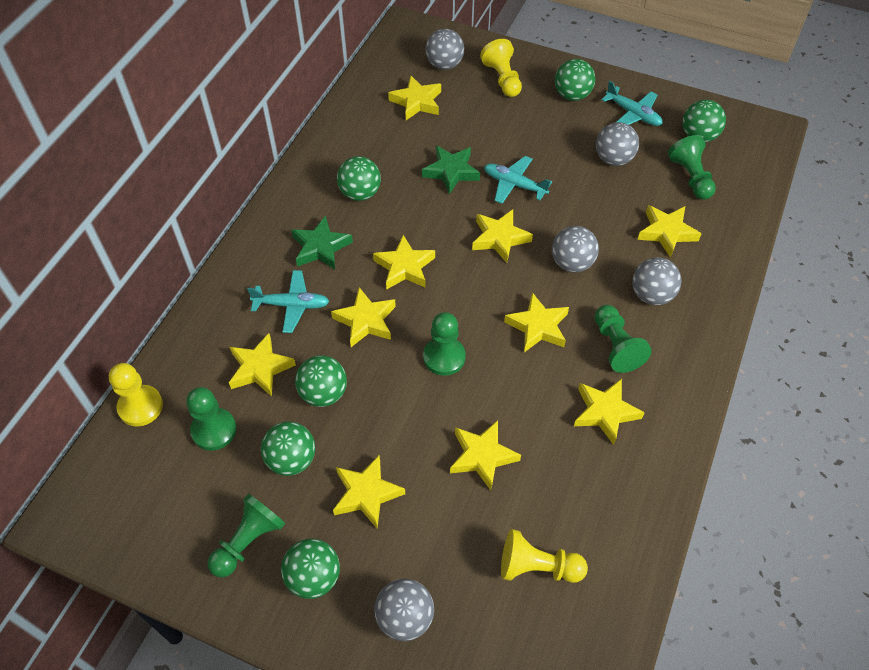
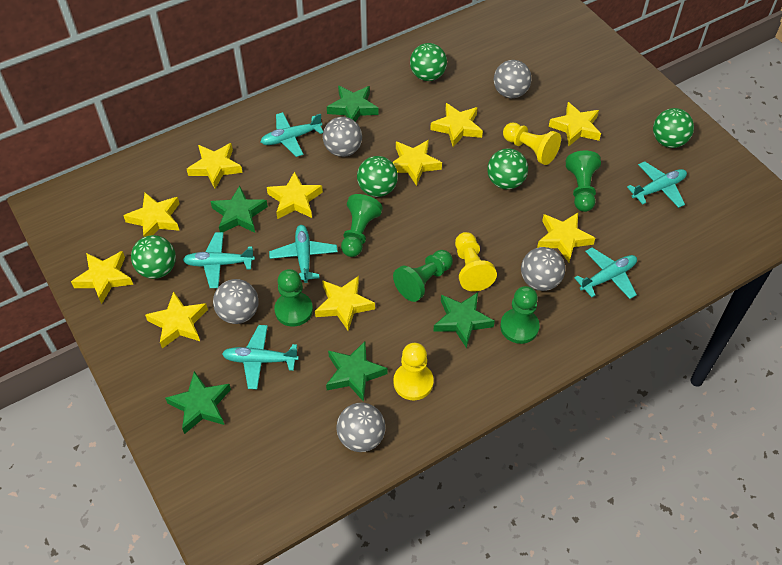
green ball: 6 -> 5
green star: 2 -> 5
turquoise plane: 3 -> 6

